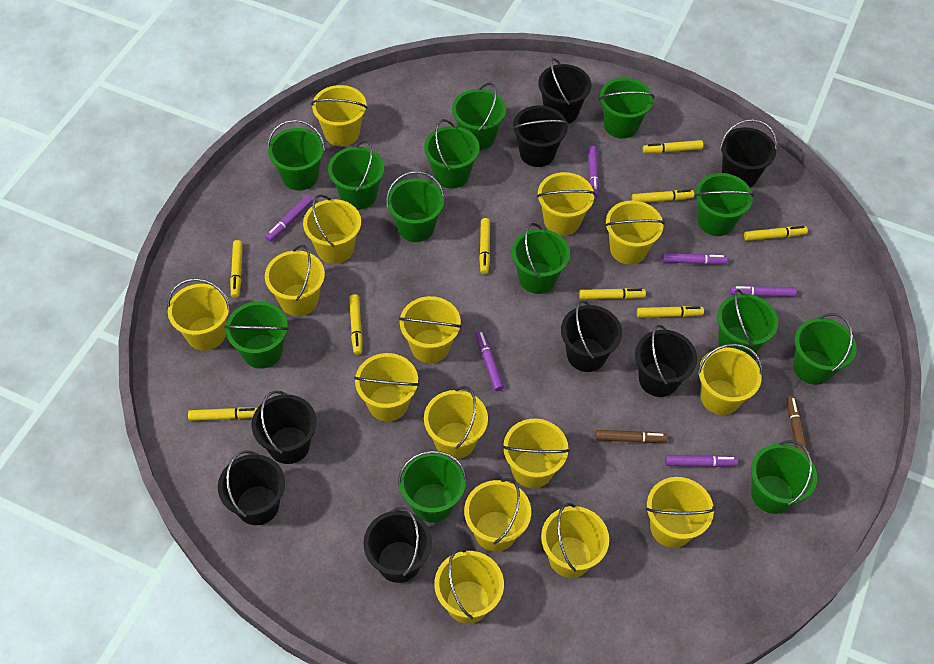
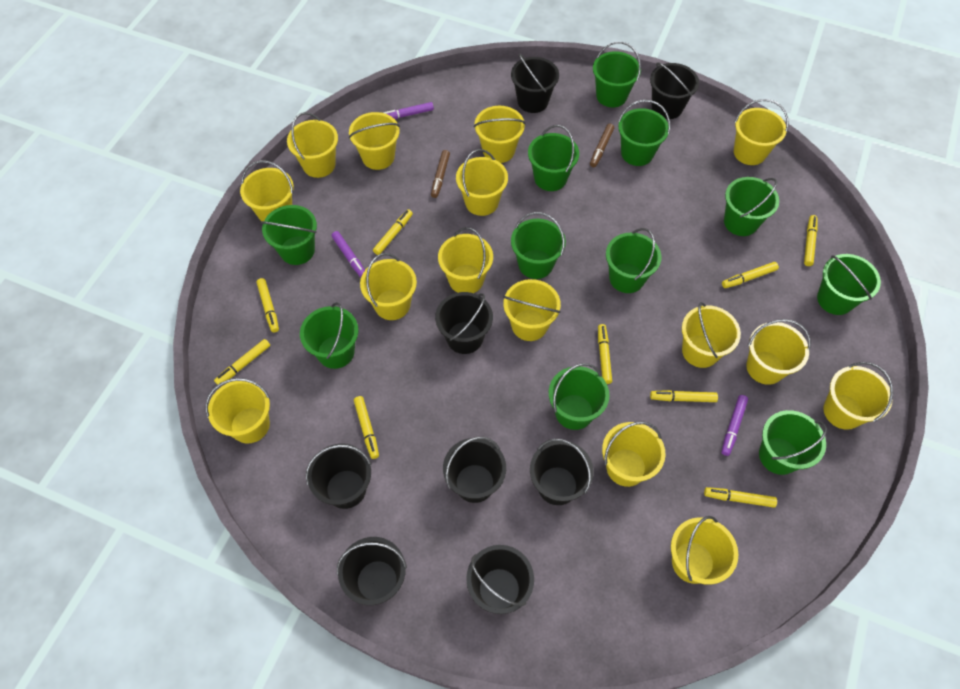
green bucket: 13 -> 11
purple marker: 6 -> 3

